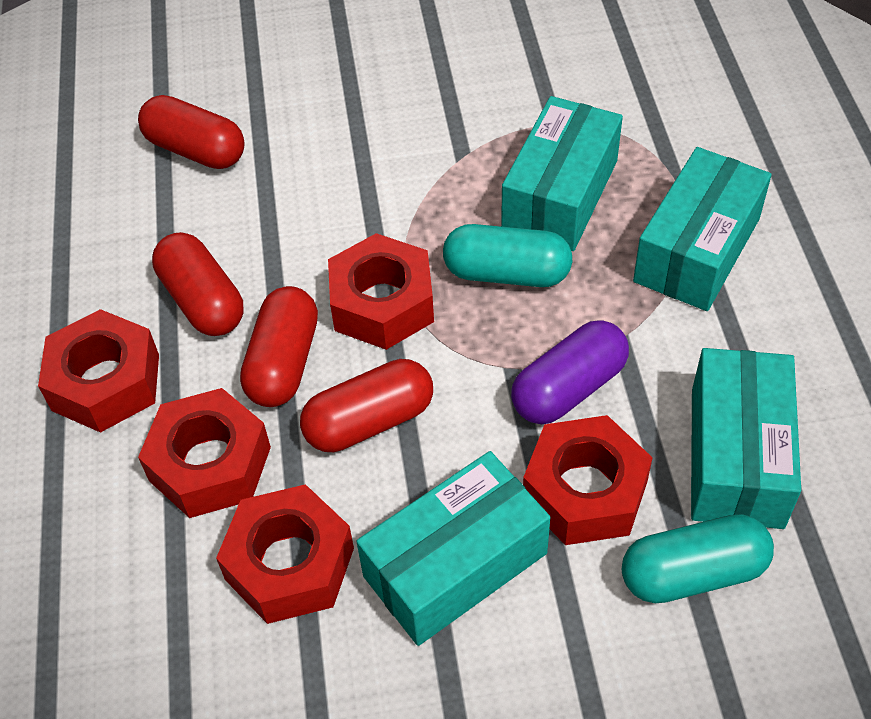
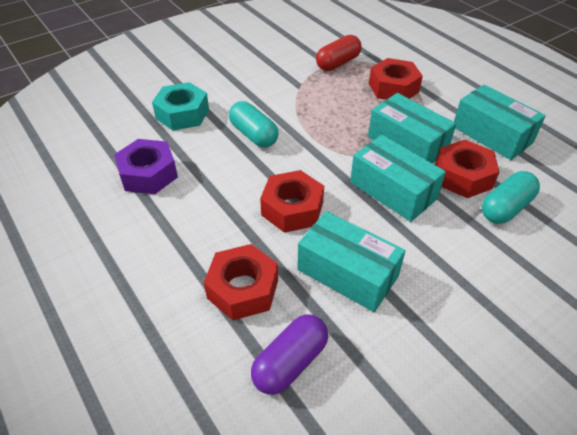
purple nut: 0 -> 1
red capsule: 4 -> 1
red nut: 5 -> 4
turquoise nut: 0 -> 1

